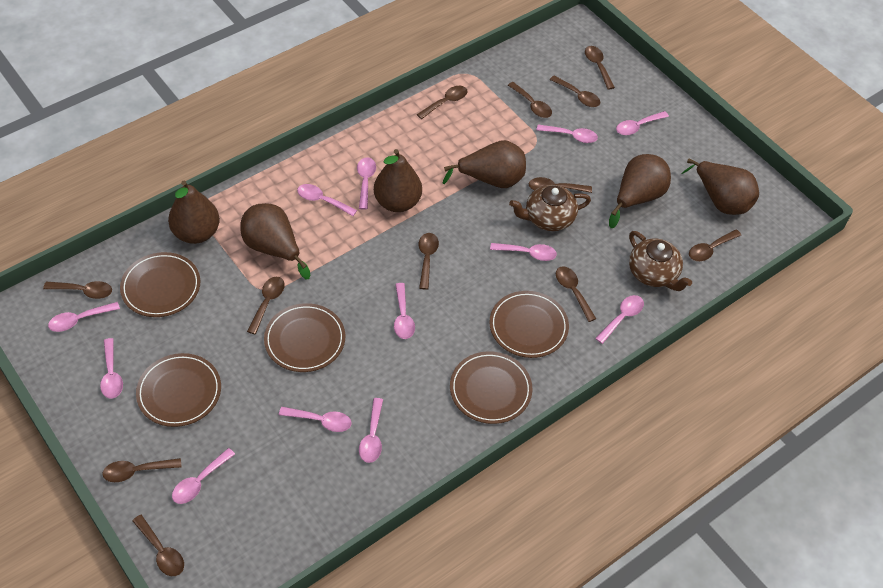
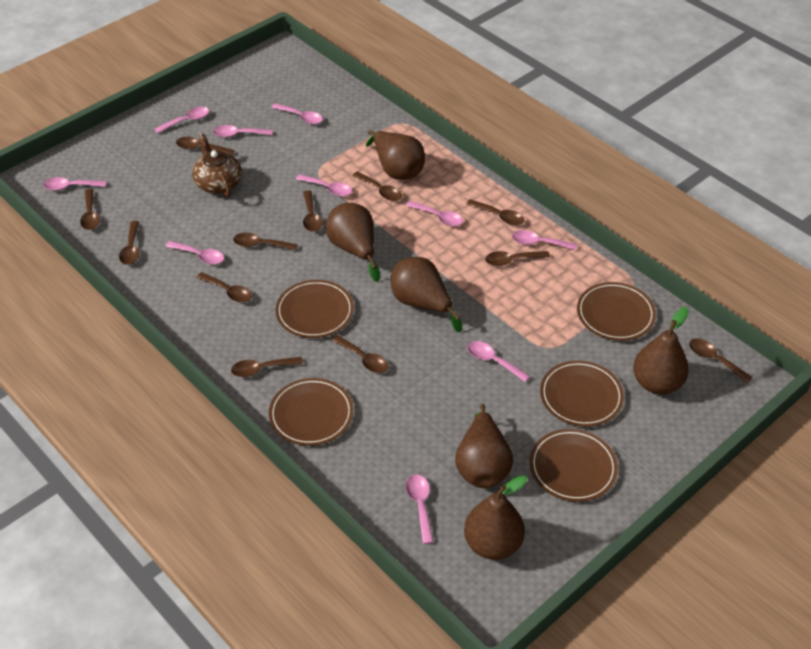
brown teapot: 2 -> 1
pink spoon: 12 -> 10

